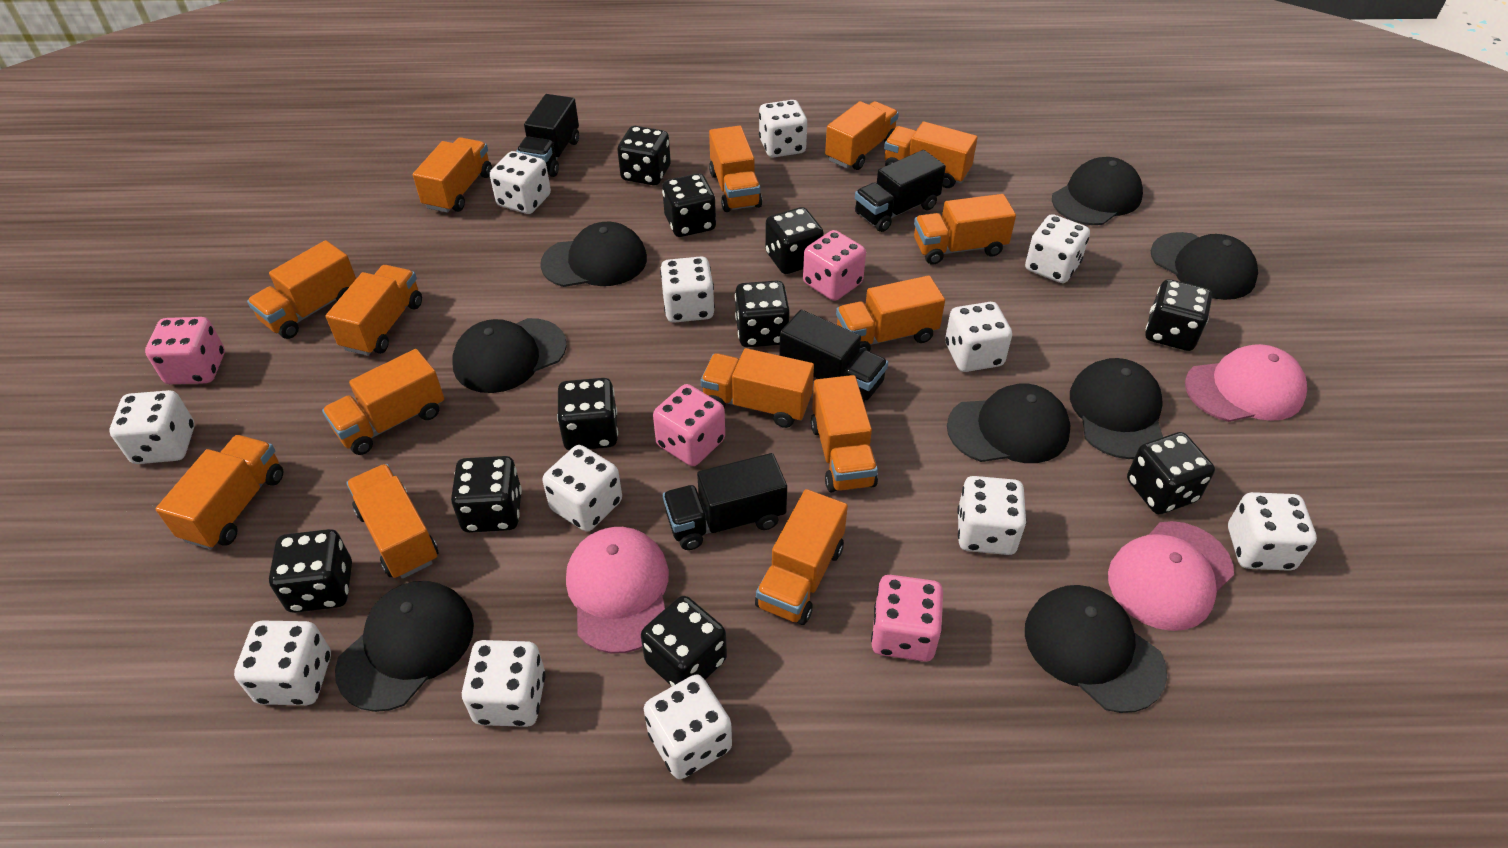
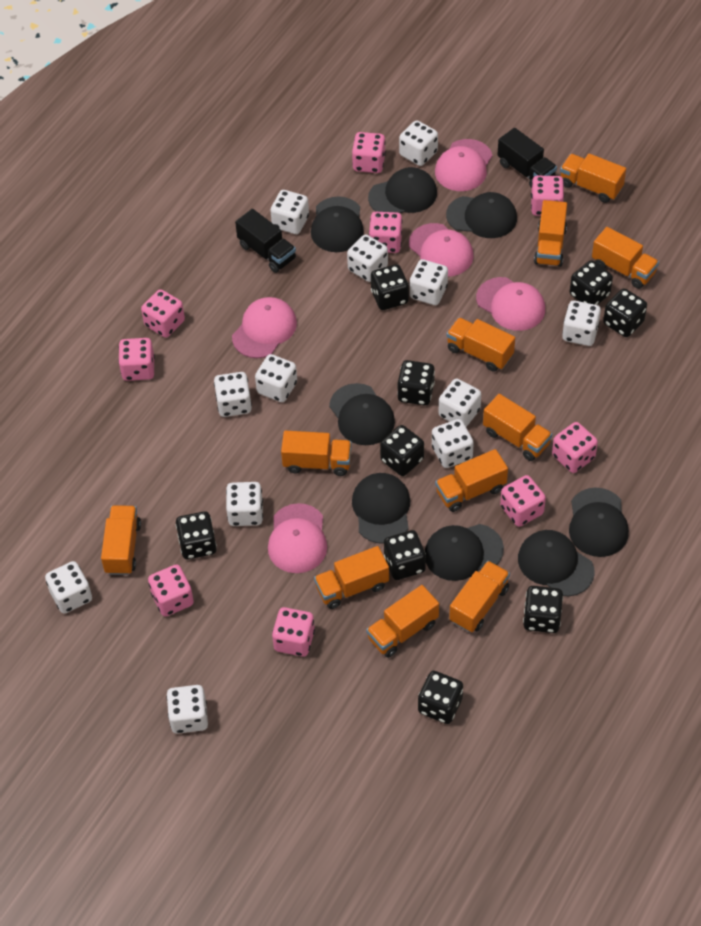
black dice: 10 -> 9
black truck: 4 -> 2
orange truck: 14 -> 11
pink cap: 3 -> 5
pink dice: 4 -> 9

